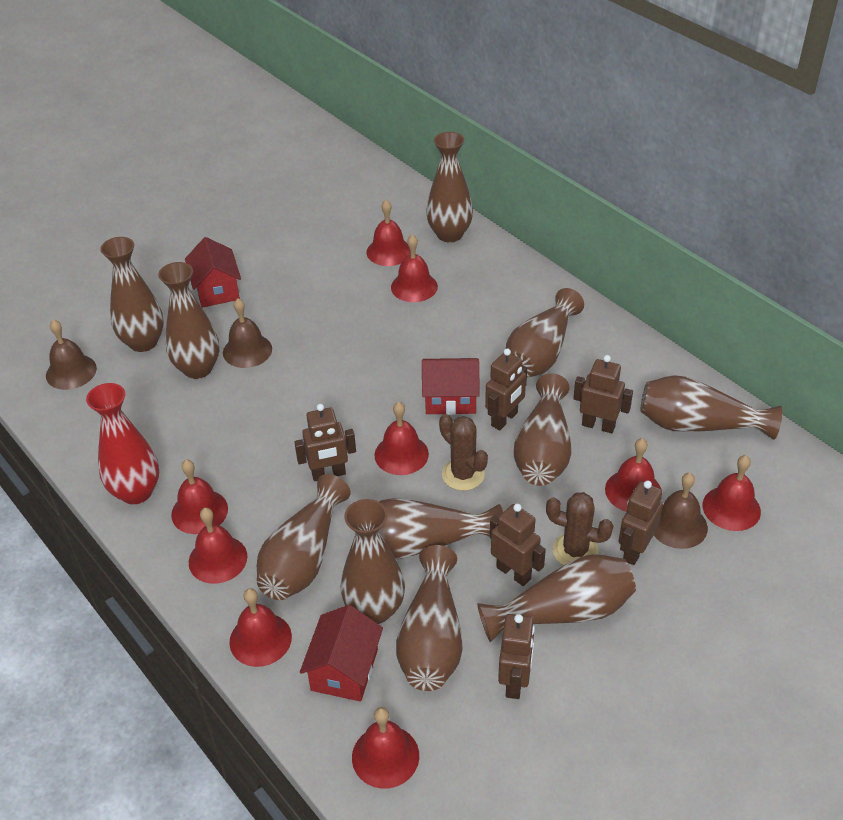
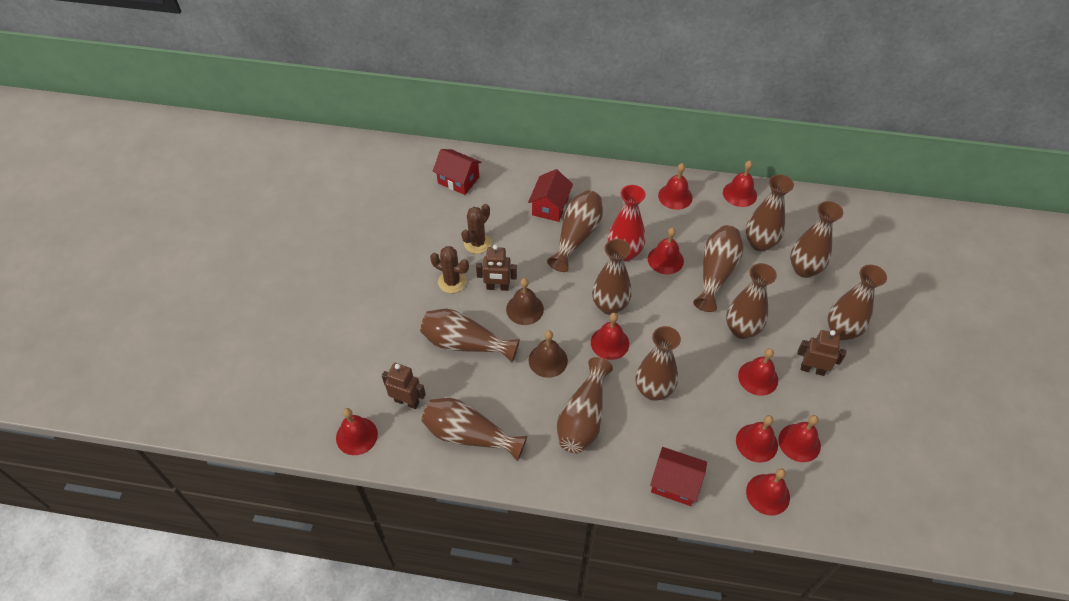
brown bell: 3 -> 2
brown robot: 6 -> 3

